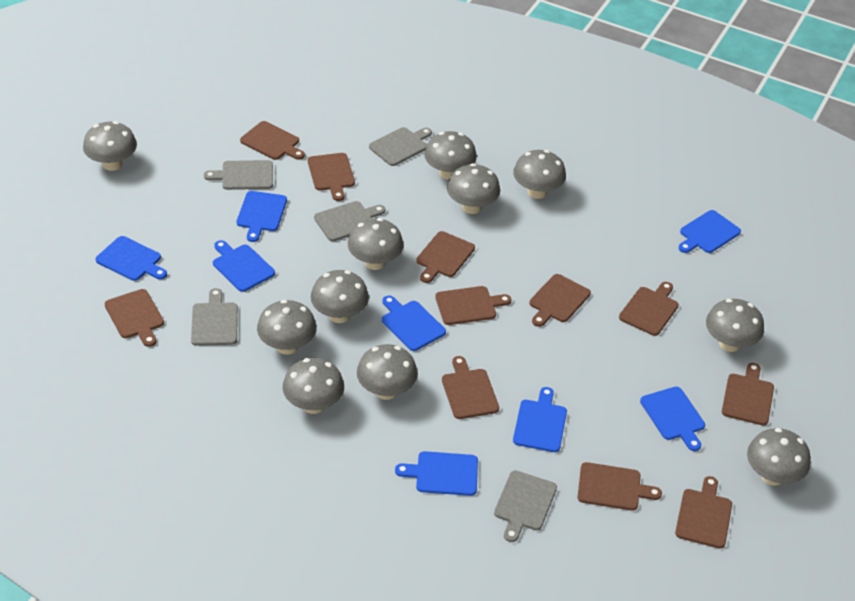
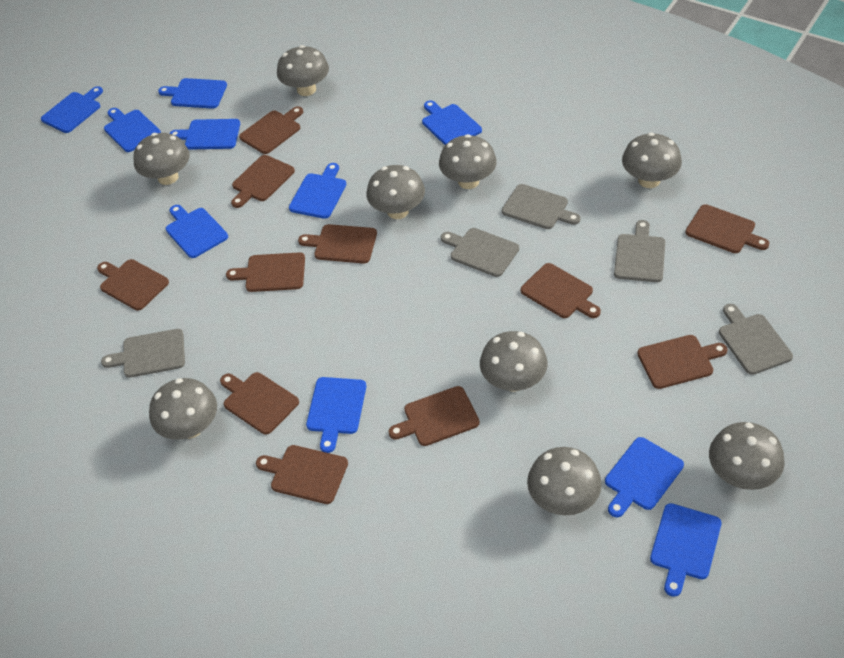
blue cutting board: 8 -> 10
grey mushroom: 11 -> 9

